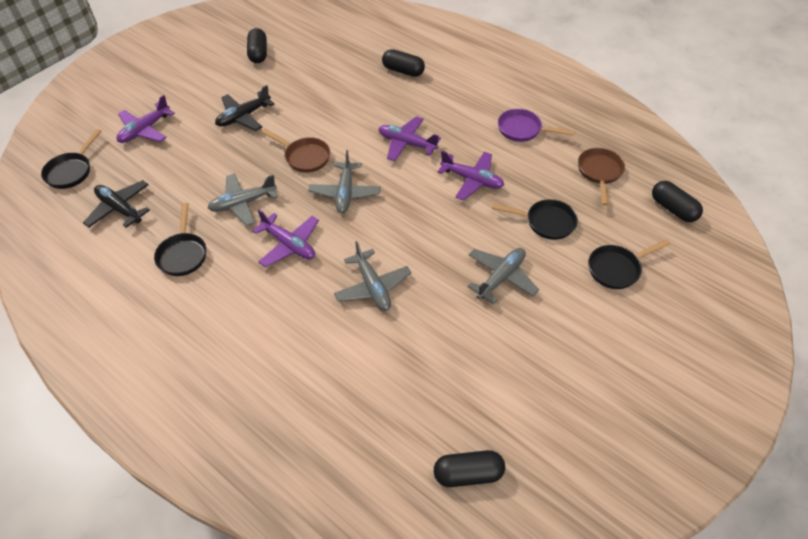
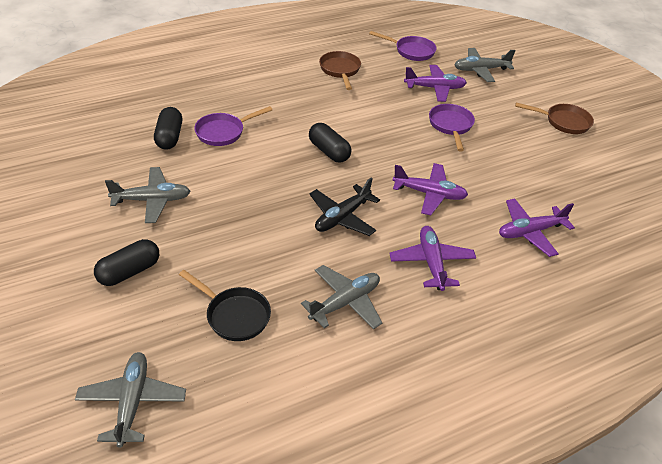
black capsule: 4 -> 3
black pan: 4 -> 1
black plane: 2 -> 1
purple pan: 1 -> 3

